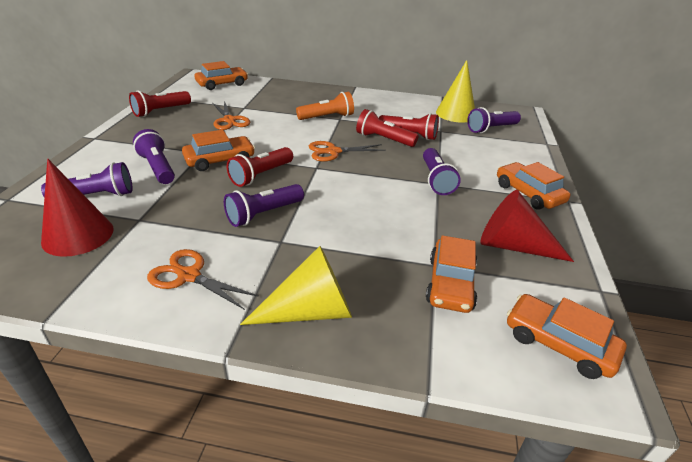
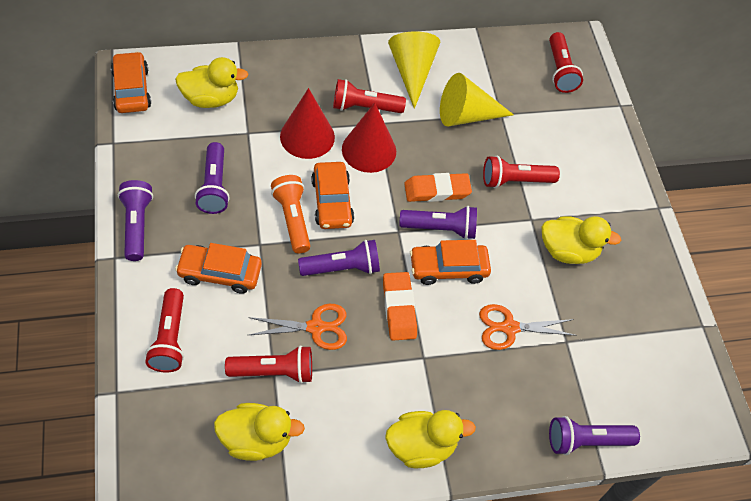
orange car: 5 -> 4
orange eraser: 0 -> 2
orange scissors: 3 -> 2
red flashlight: 4 -> 5
yellow duck: 0 -> 4

